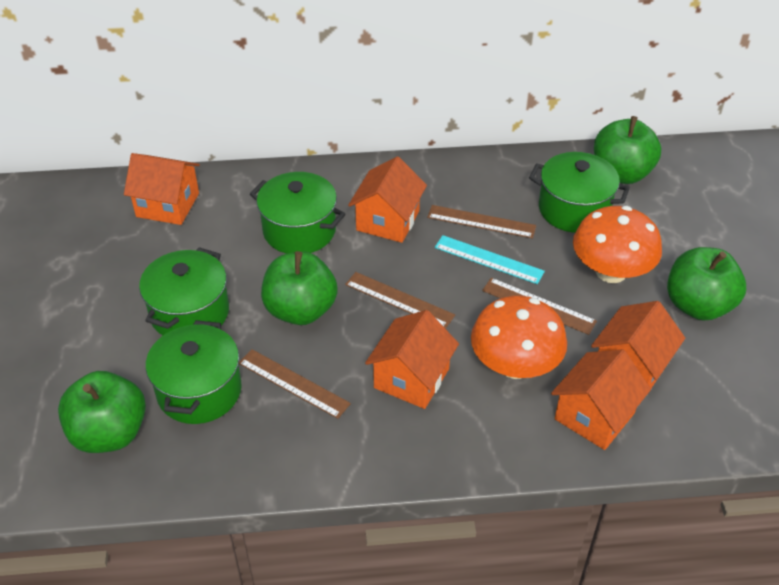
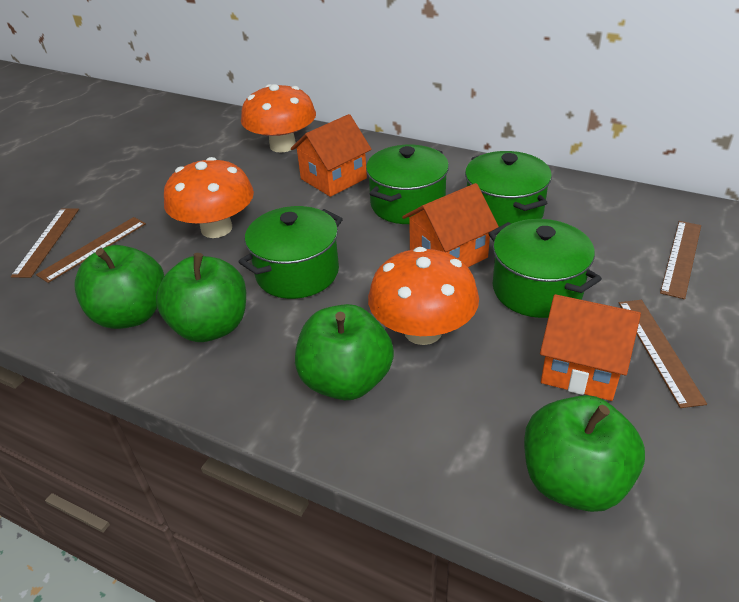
orange house: 5 -> 3
orange mushroom: 2 -> 3
turquoise ruler: 1 -> 0

